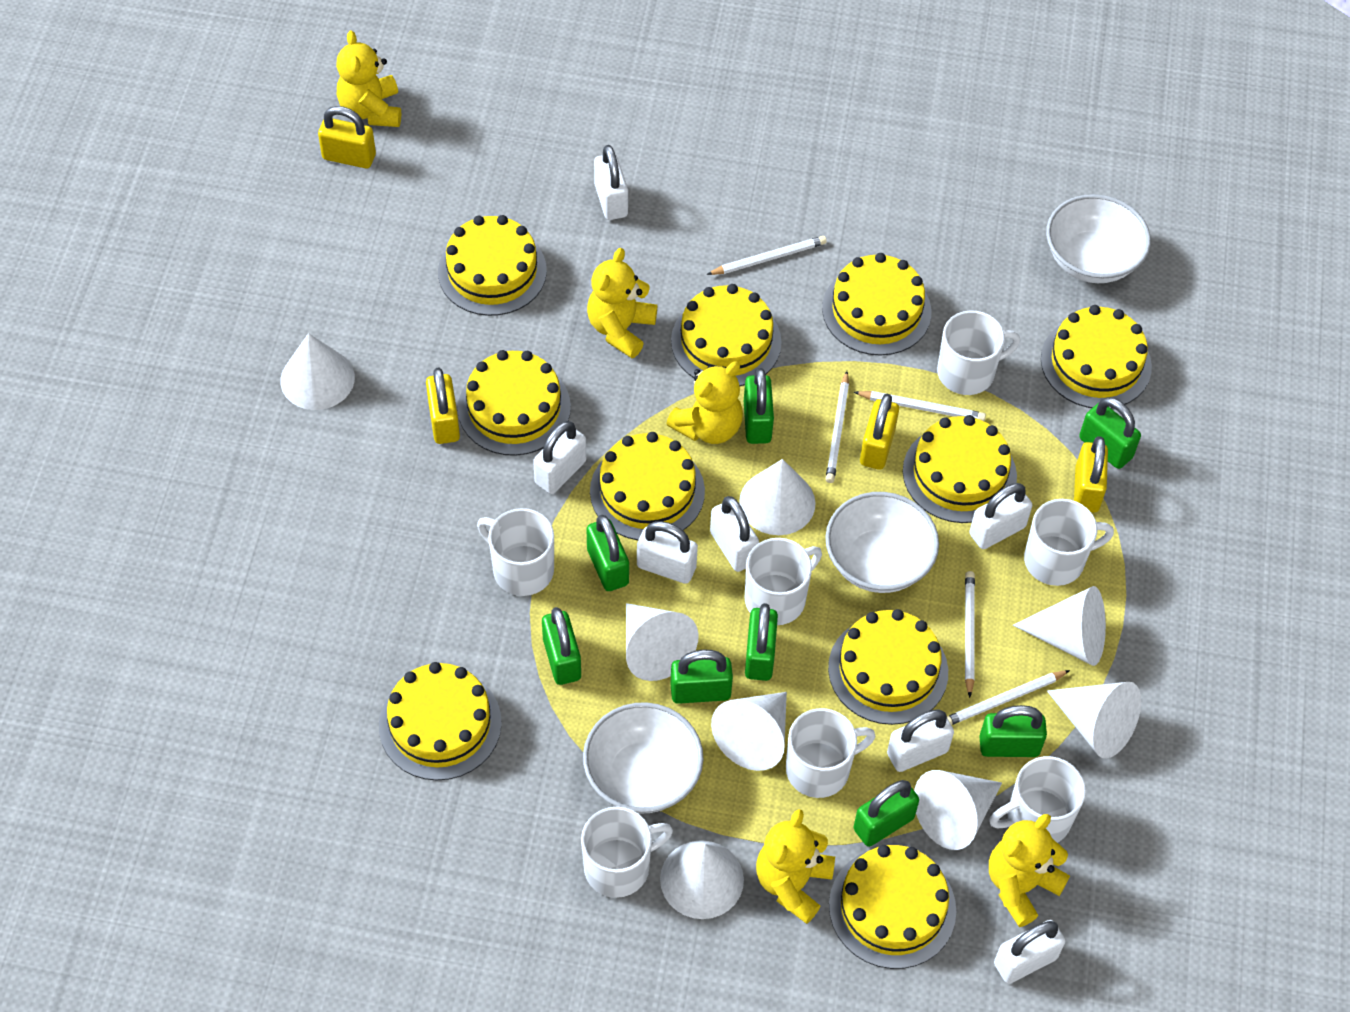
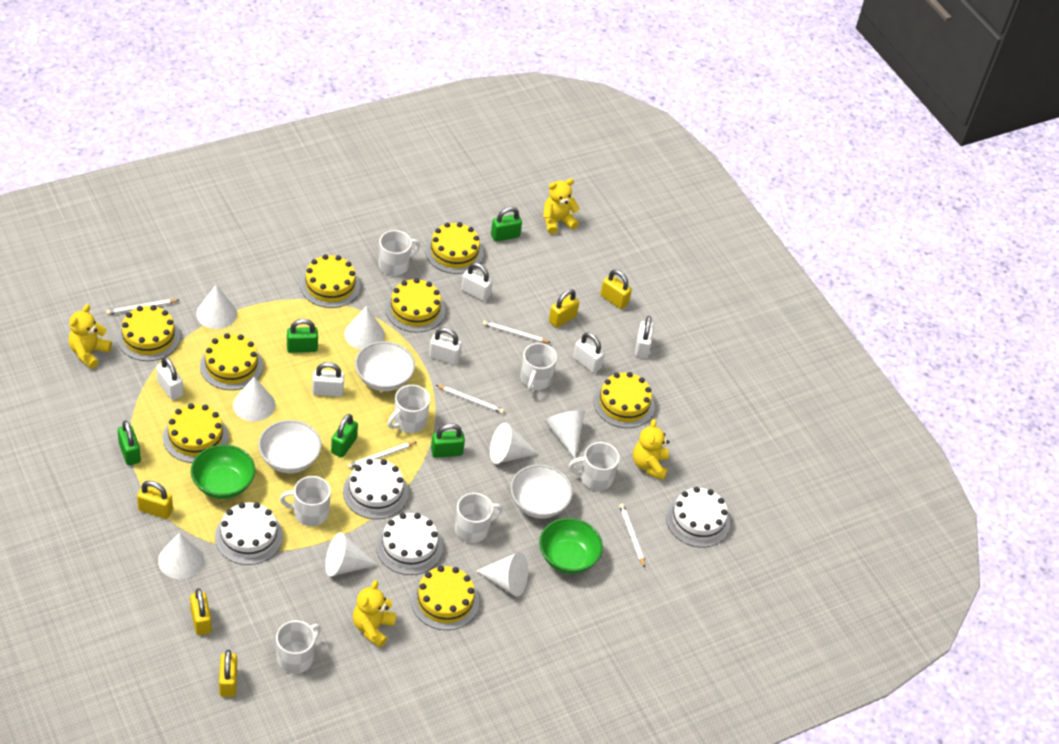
green bowl: 0 -> 2
green padlock: 8 -> 5
white cake: 0 -> 4
white padlock: 7 -> 6
yellow cake: 10 -> 8
yellow padlock: 4 -> 5
yellow teddy bear: 5 -> 4

